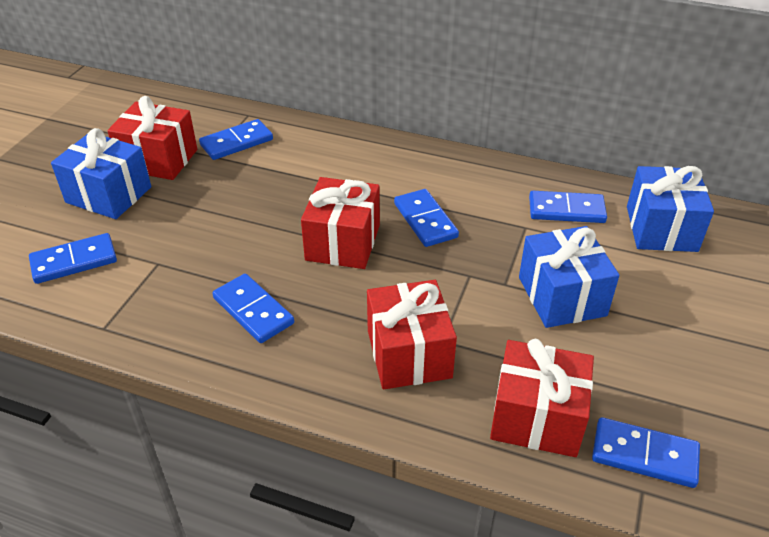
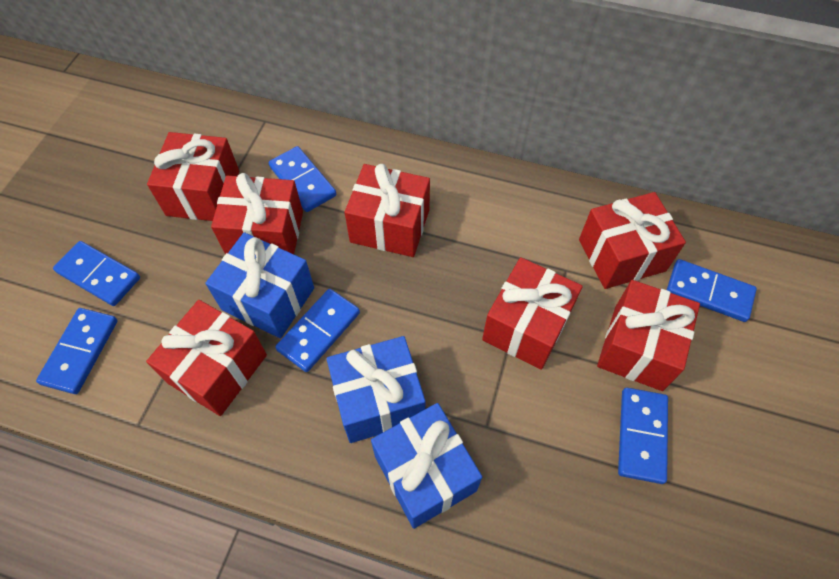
red gift: 4 -> 7

